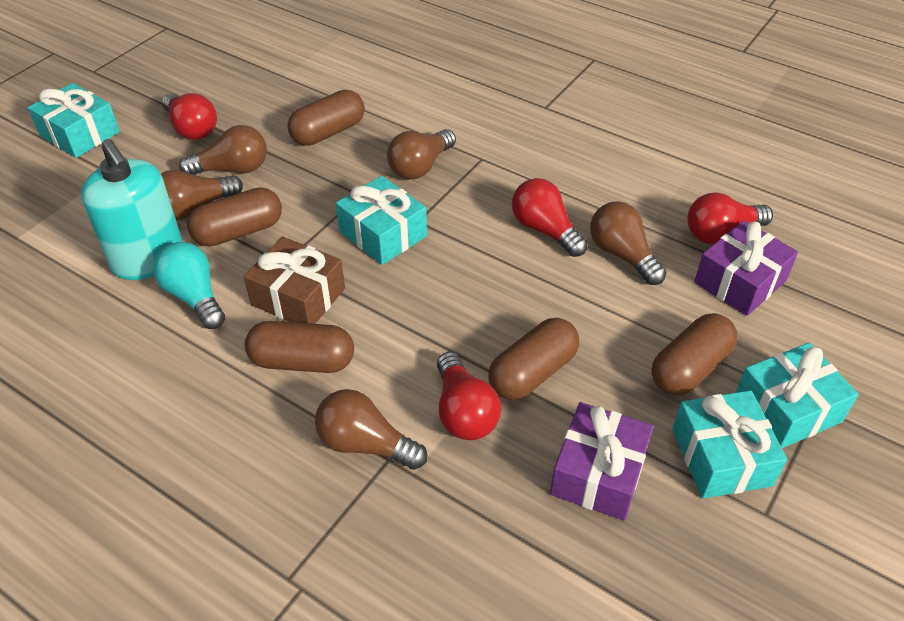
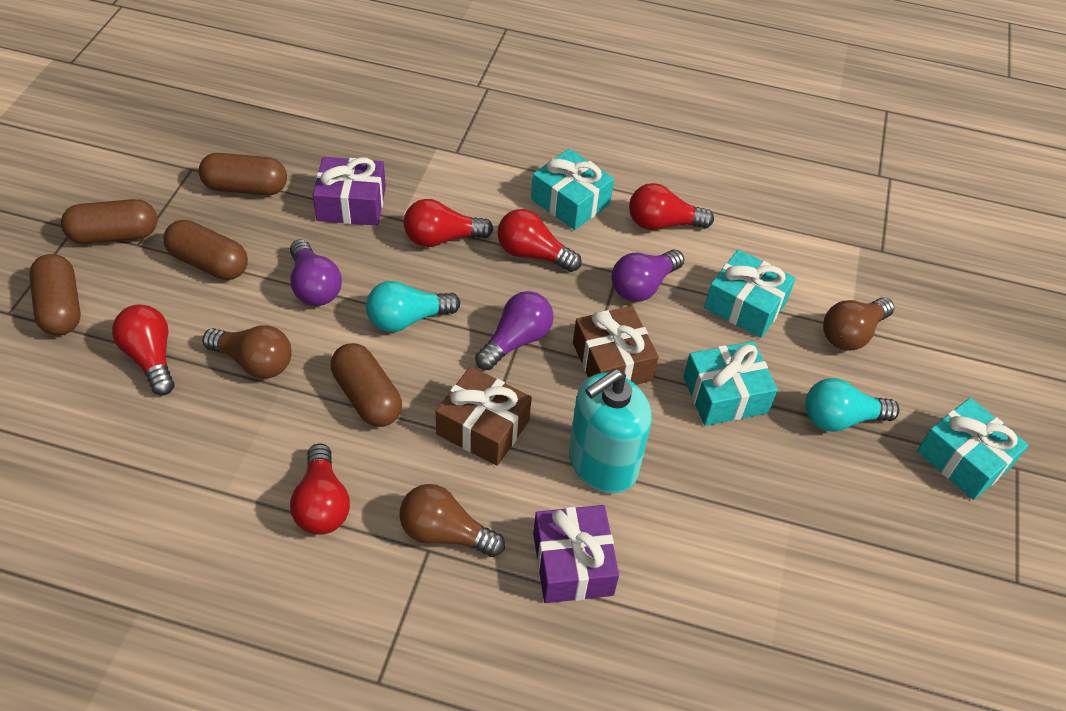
brown gift: 1 -> 2
brown light bulb: 5 -> 3
purple light bulb: 0 -> 3
red light bulb: 4 -> 5
turquoise light bulb: 1 -> 2

